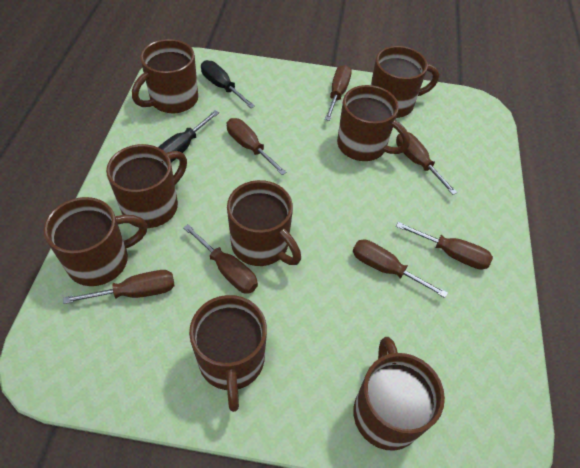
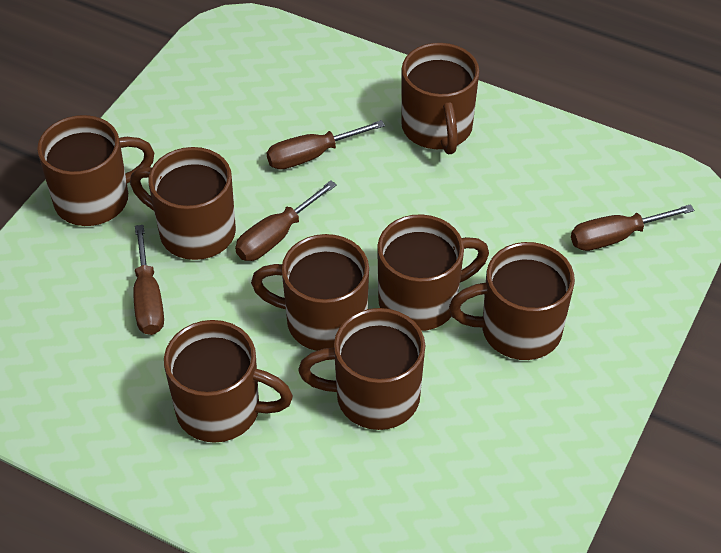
black screwdriver: 2 -> 0
brown screwdriver: 7 -> 4

